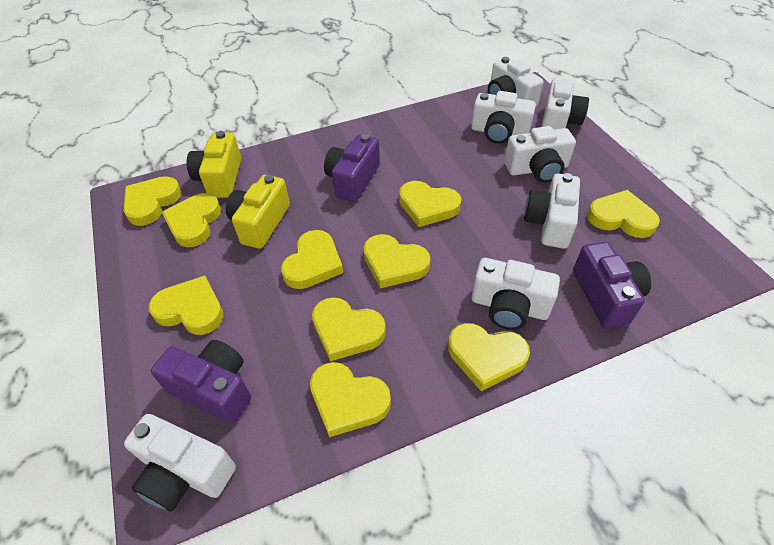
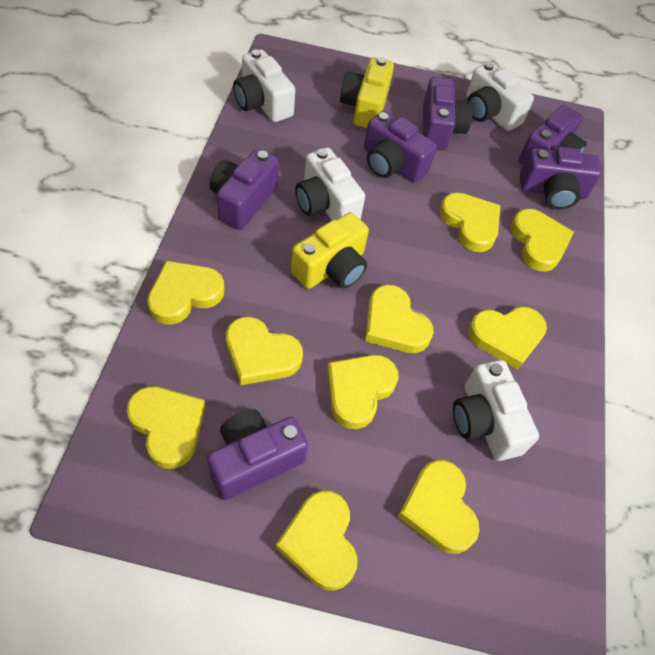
purple camera: 3 -> 6
white camera: 7 -> 4

